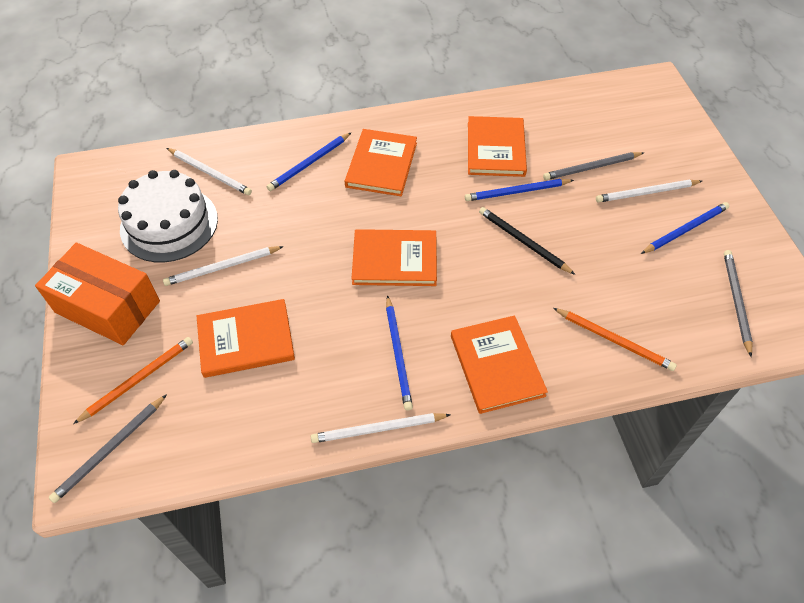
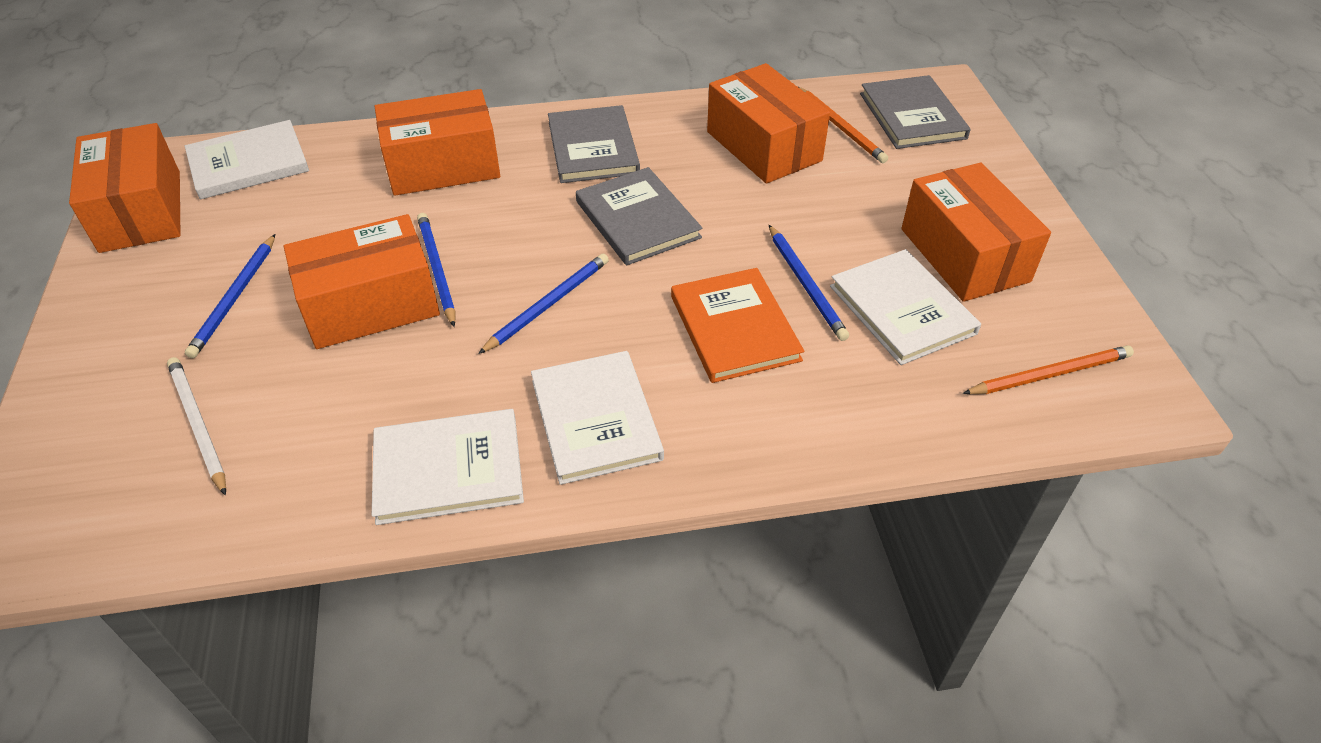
black pencil: 1 -> 0
grey book: 0 -> 3
grey pencil: 3 -> 0
orange book: 5 -> 1
orange box: 1 -> 5
white book: 0 -> 4
white cake: 1 -> 0
white pencil: 4 -> 1

